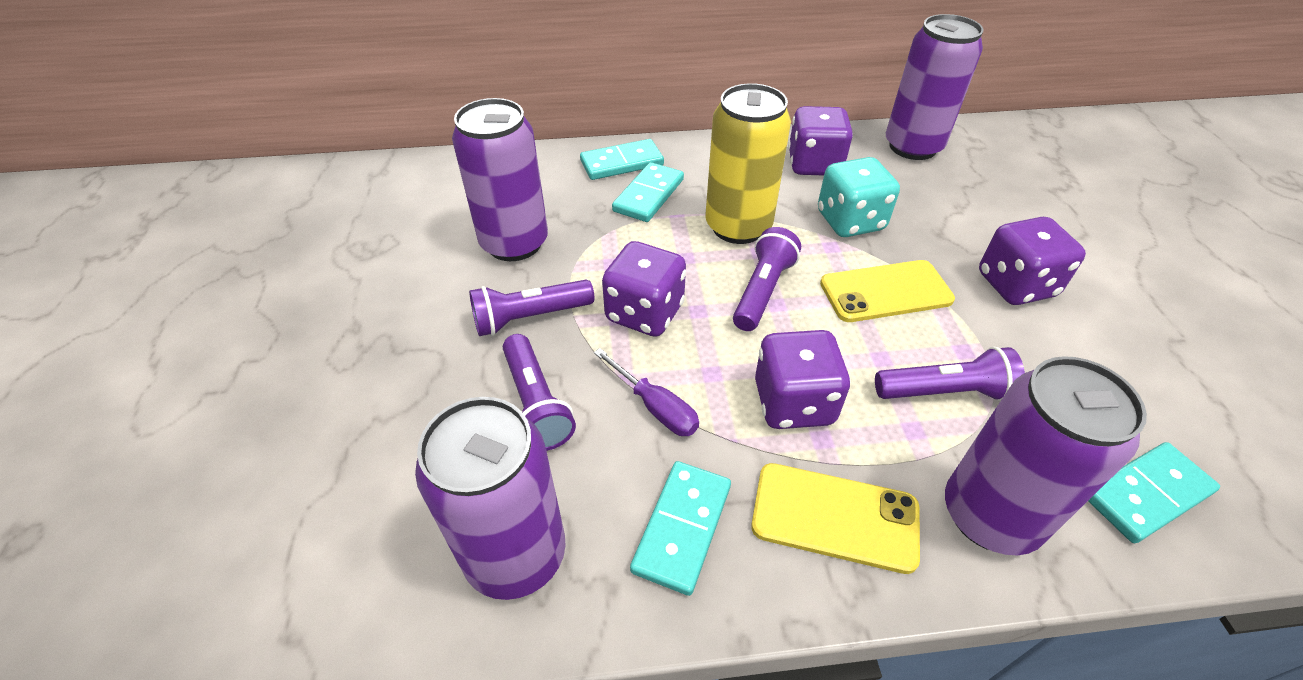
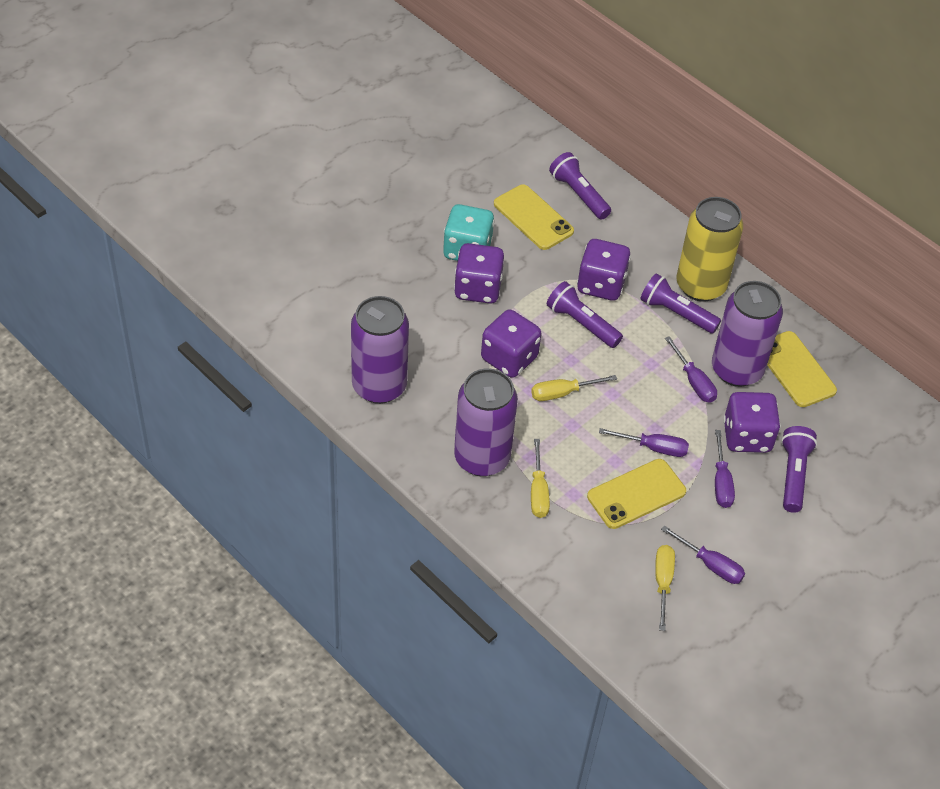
purple can: 4 -> 3
purple screwdriver: 1 -> 4
turquoise domino: 4 -> 0
yellow phone: 2 -> 3
yellow screwdriver: 0 -> 3

